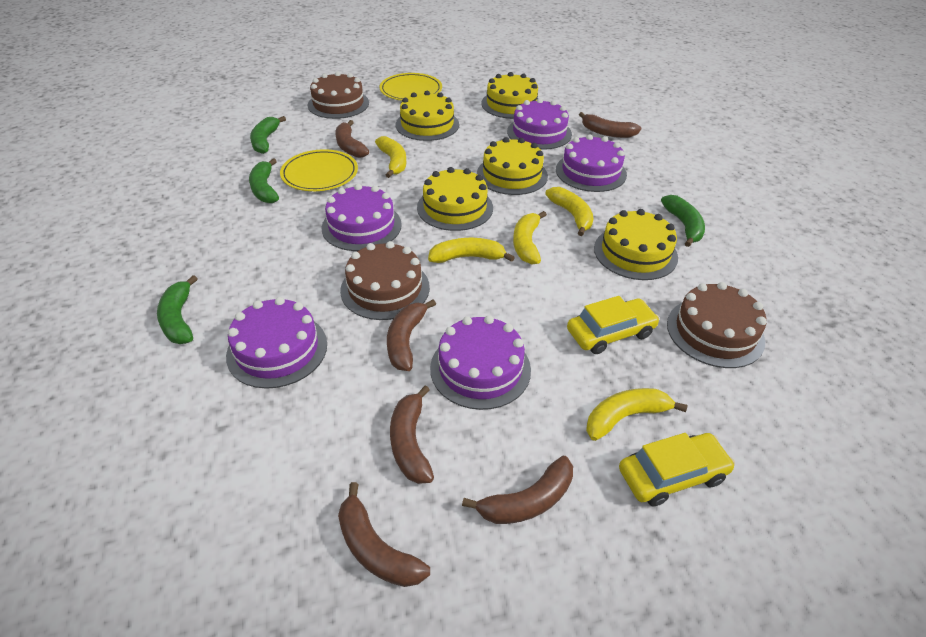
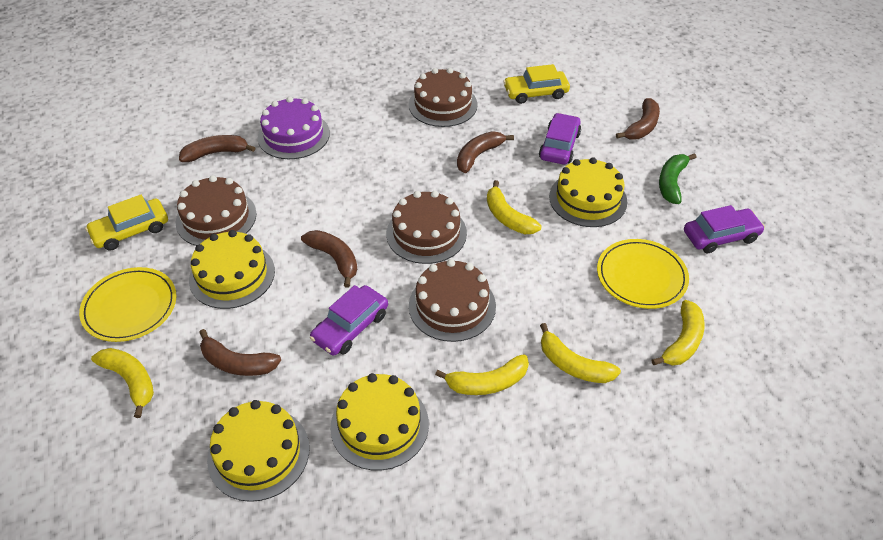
brown banana: 6 -> 5
brown cake: 3 -> 4
green banana: 4 -> 1
purple cake: 5 -> 1
purple car: 0 -> 3
yellow cake: 5 -> 4

